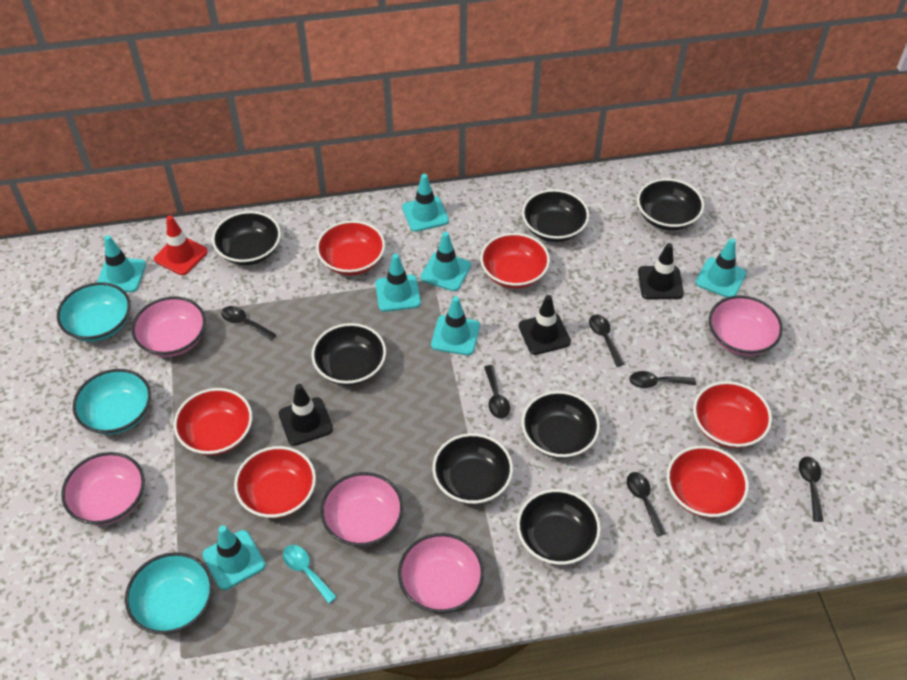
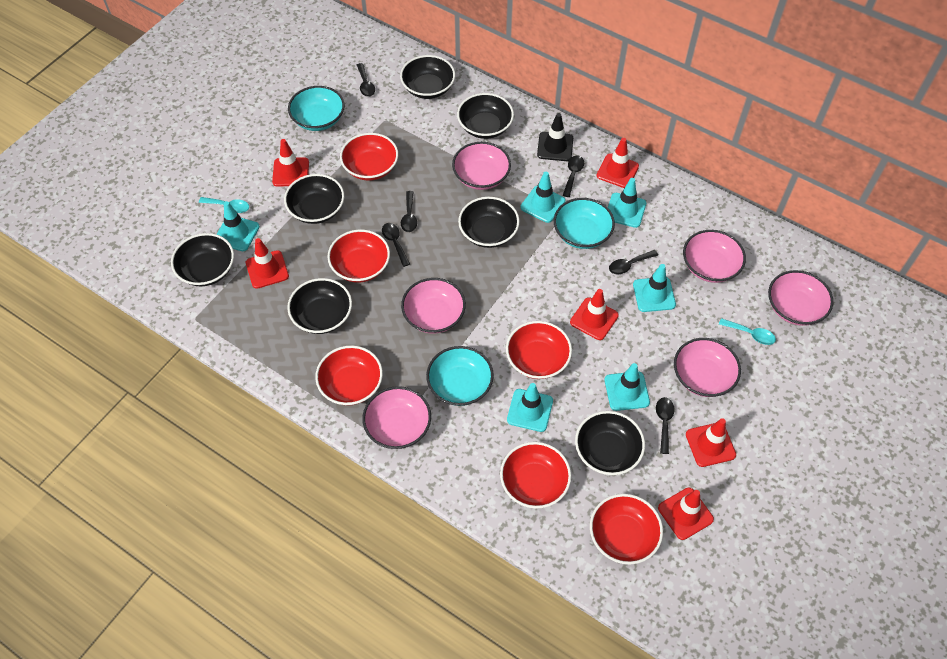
black traffic cone: 3 -> 1
pink bowl: 5 -> 6
red traffic cone: 1 -> 6
turquoise spoon: 1 -> 2
turquoise traffic cone: 7 -> 6

